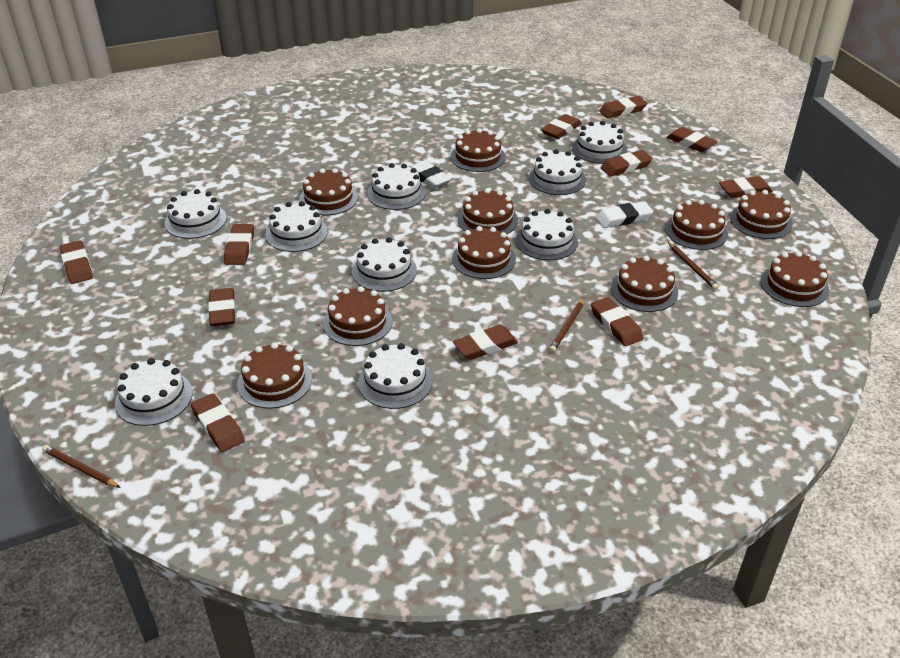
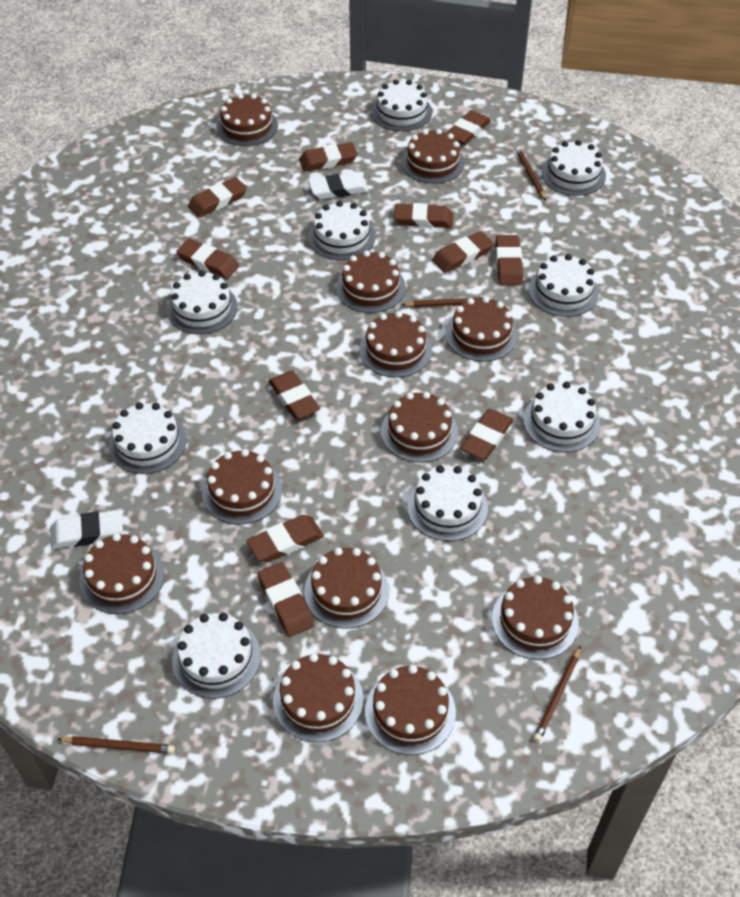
brown cake: 10 -> 12
brown pencil: 3 -> 4

